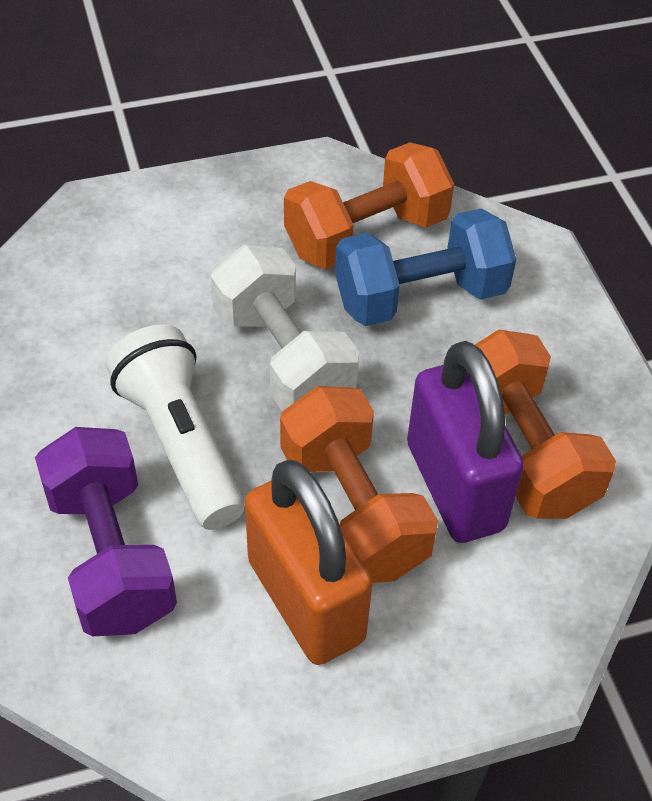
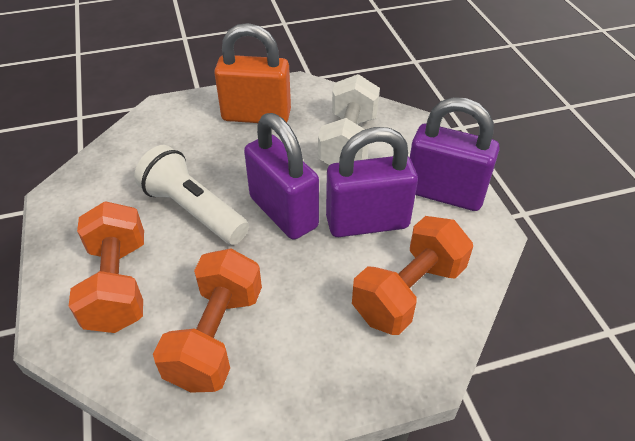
blue dumbbell: 1 -> 0
purple dumbbell: 1 -> 0
purple padlock: 1 -> 3

